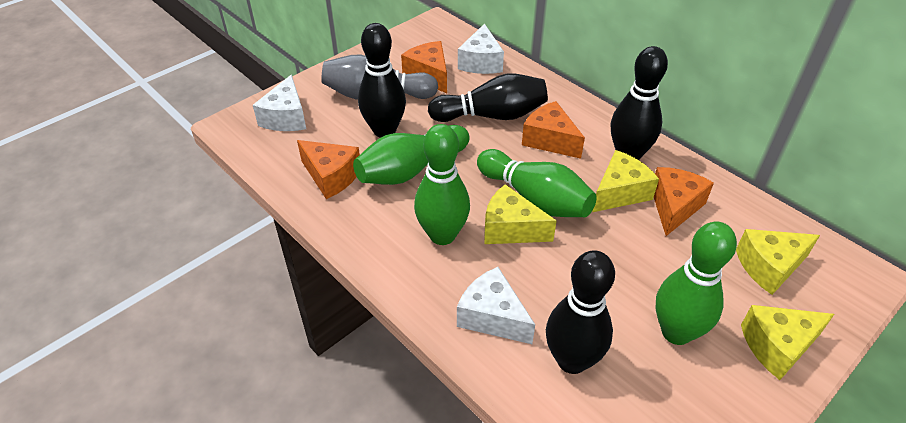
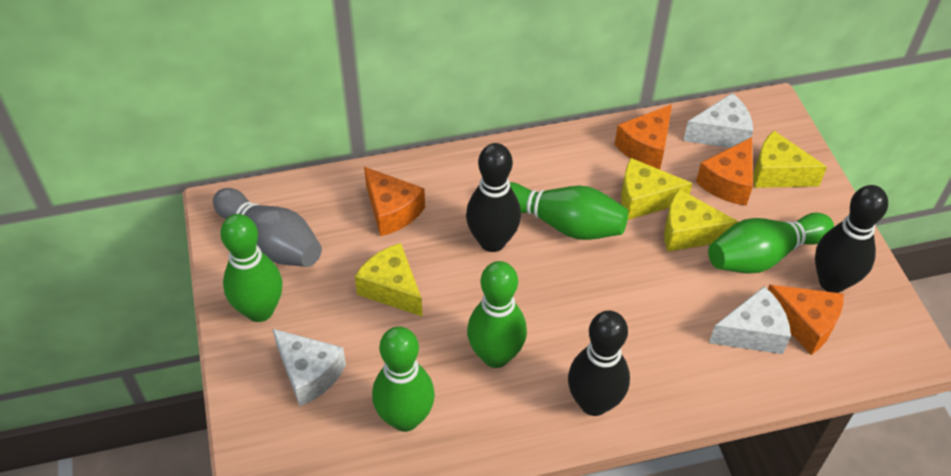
black bowling pin: 4 -> 3
green bowling pin: 4 -> 5

